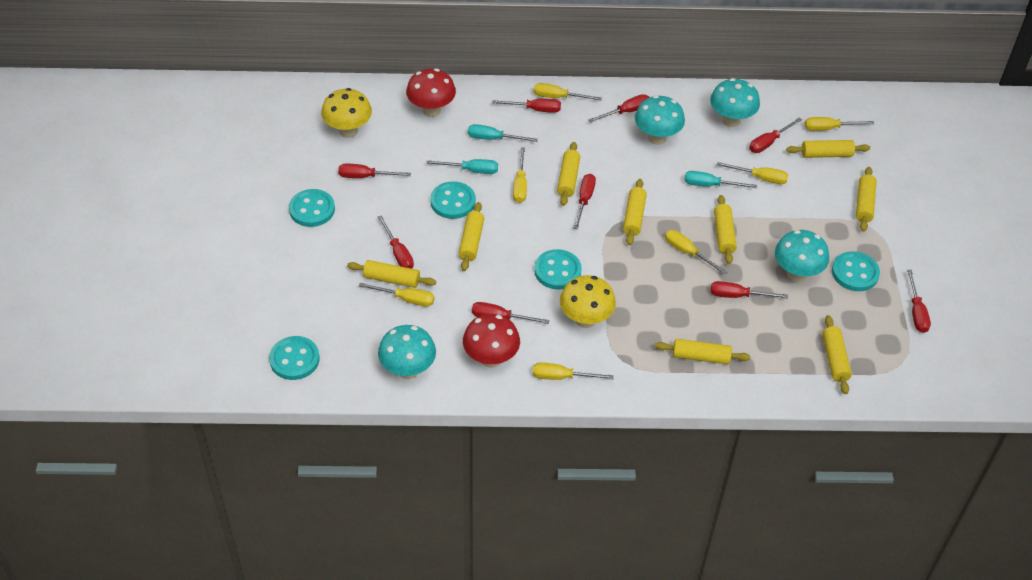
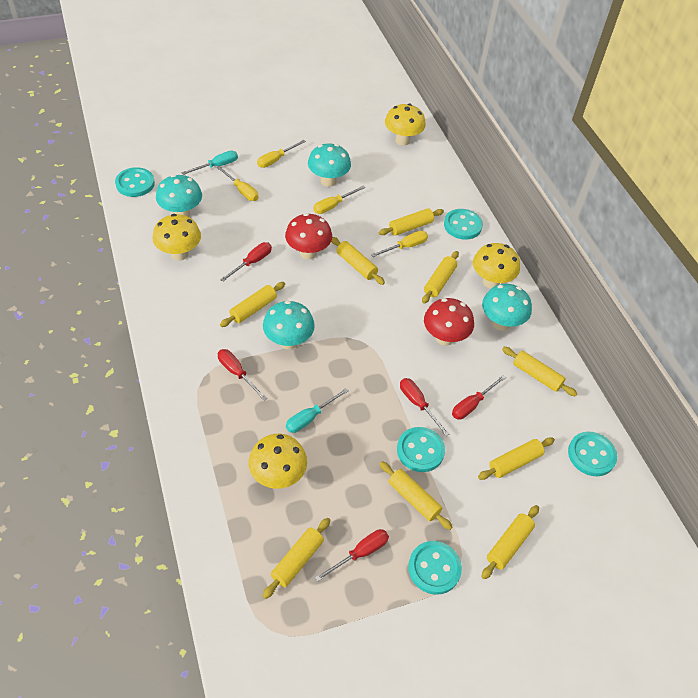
red screwdriver: 9 -> 5
turquoise screwdriver: 3 -> 2
yellow mushroom: 2 -> 4
yellow screwdriver: 7 -> 4

